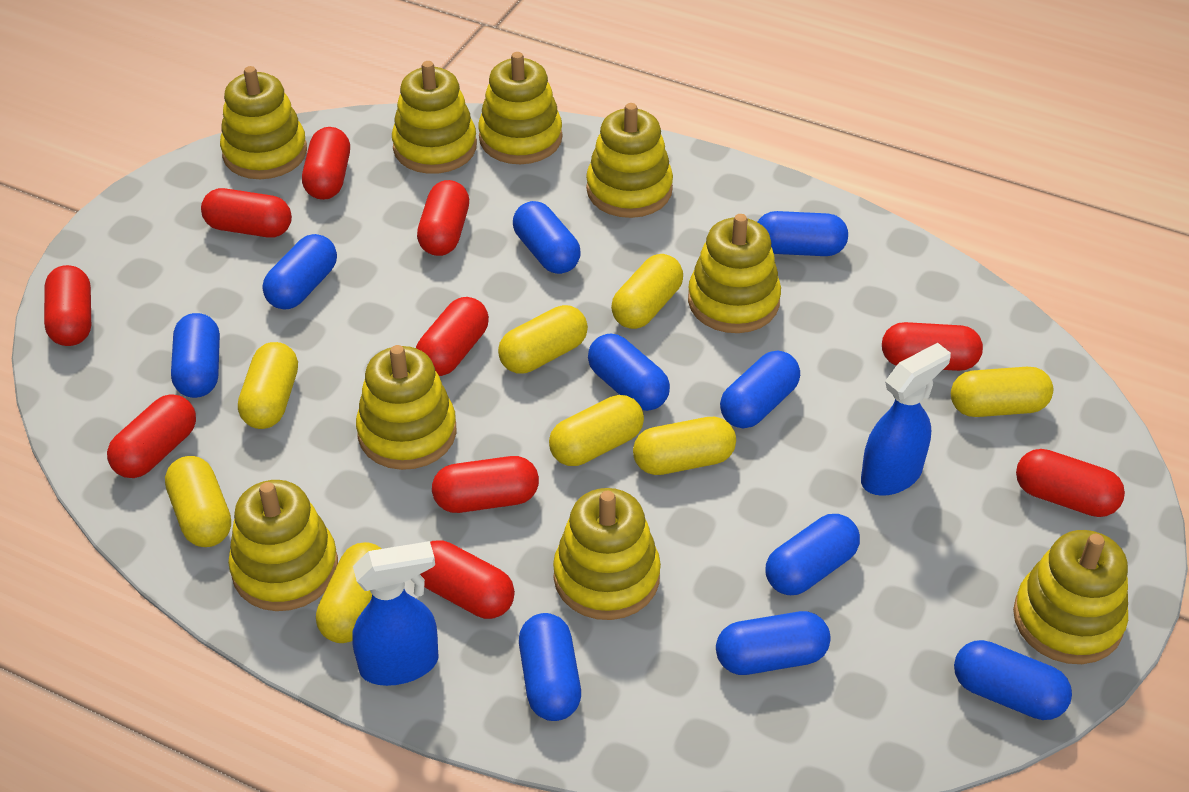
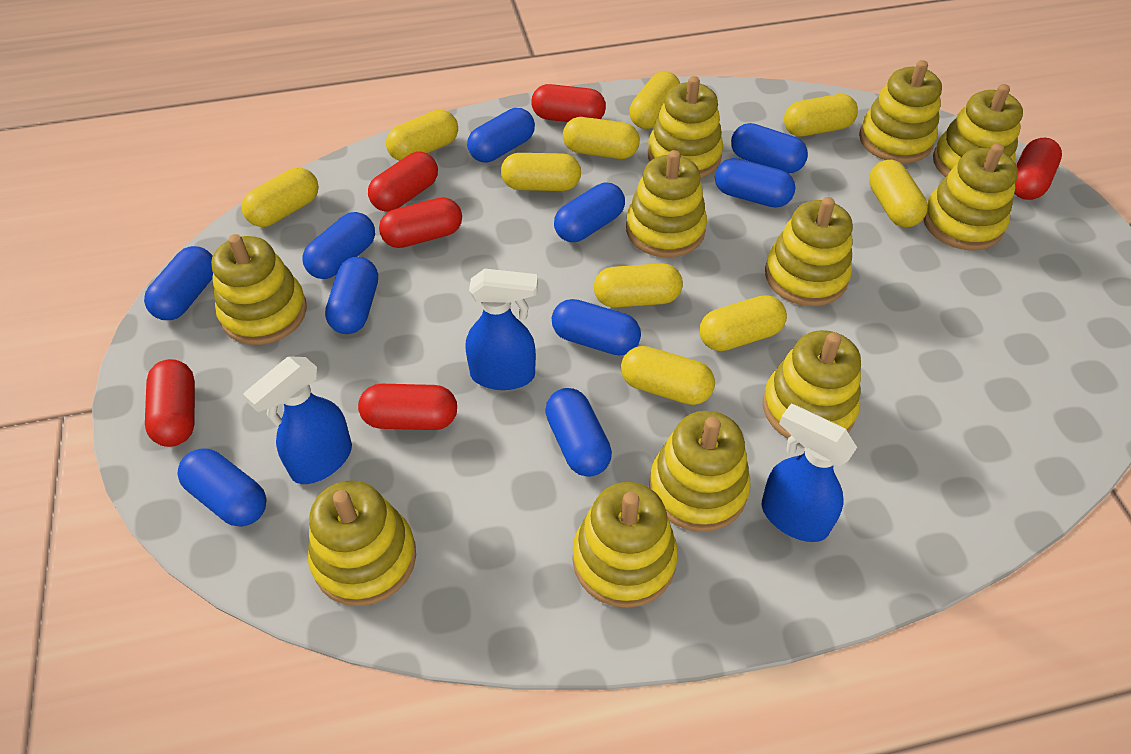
blue spray bottle: 2 -> 3
red capsule: 10 -> 6
yellow capsule: 8 -> 10
yellow stacking toy: 9 -> 11

